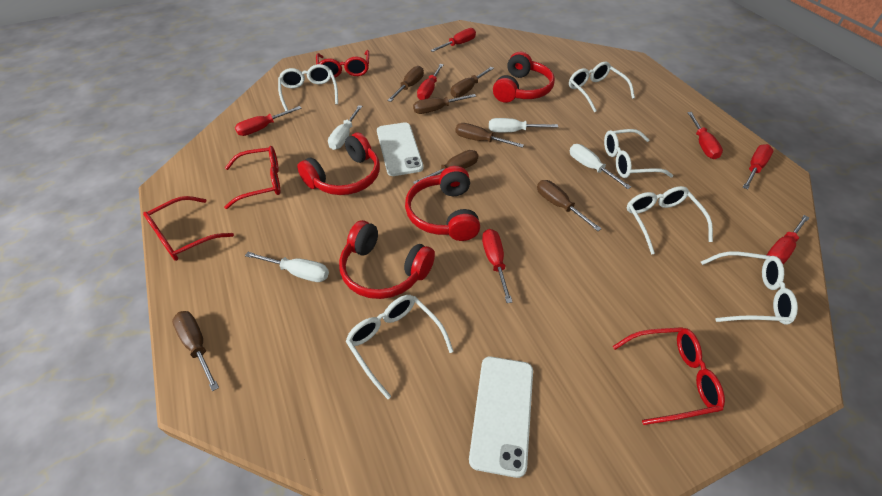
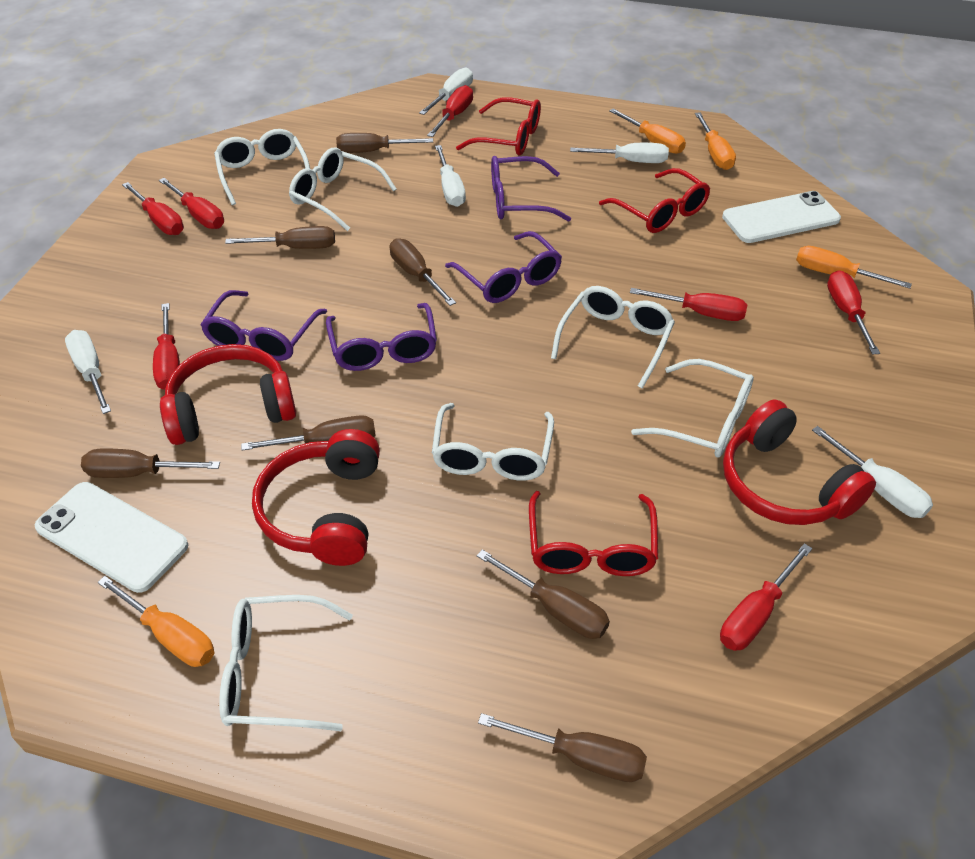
orange screwdriver: 0 -> 4
purple glasses: 0 -> 4
red glasses: 4 -> 3
red headphones: 4 -> 3
white screwdriver: 4 -> 5

